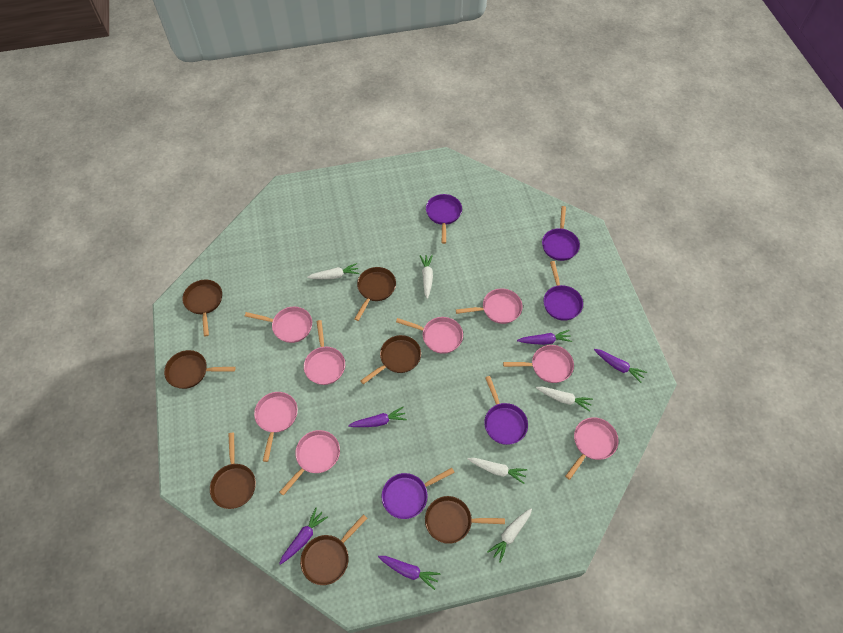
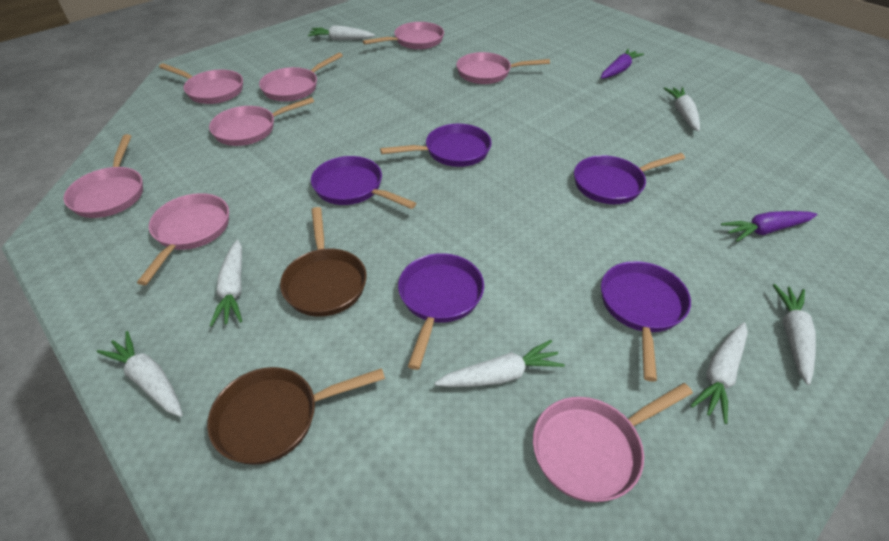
brown pan: 7 -> 2
purple carrot: 5 -> 2
white carrot: 5 -> 7

